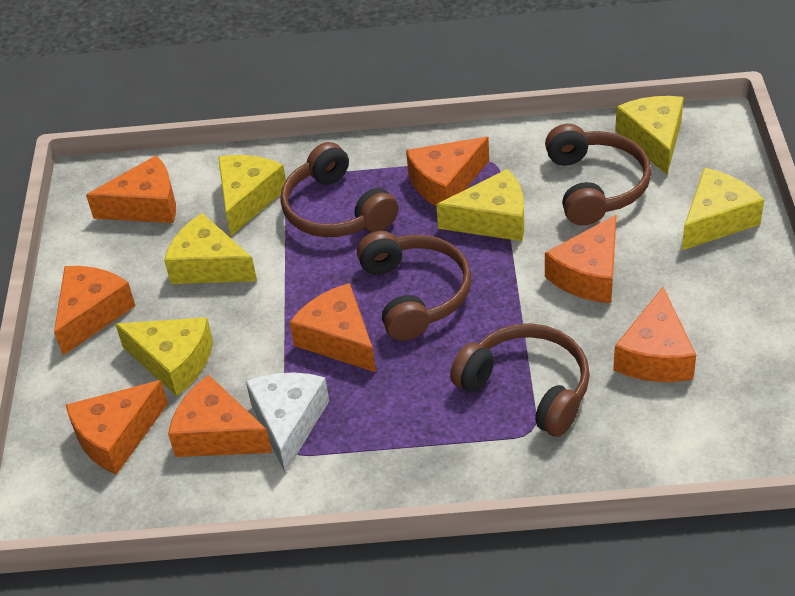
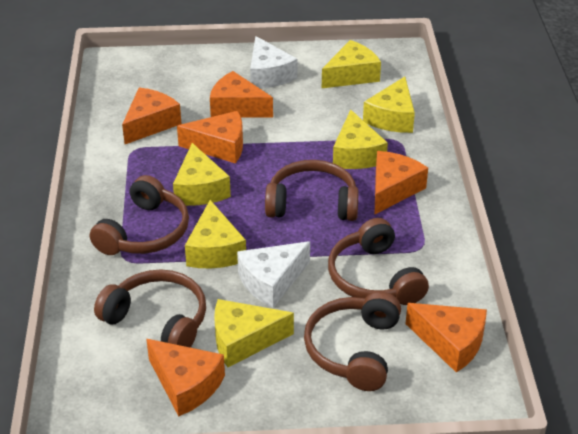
brown headphones: 4 -> 5
orange cheese: 8 -> 6
white cheese: 1 -> 2

